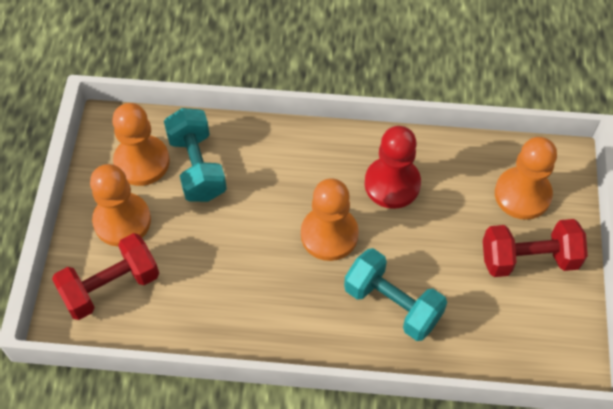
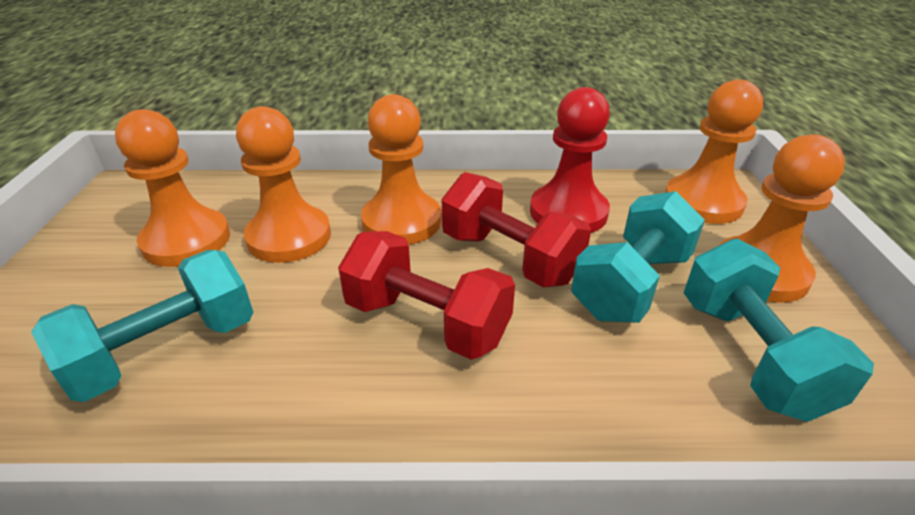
orange pawn: 4 -> 5
turquoise dumbbell: 2 -> 3

